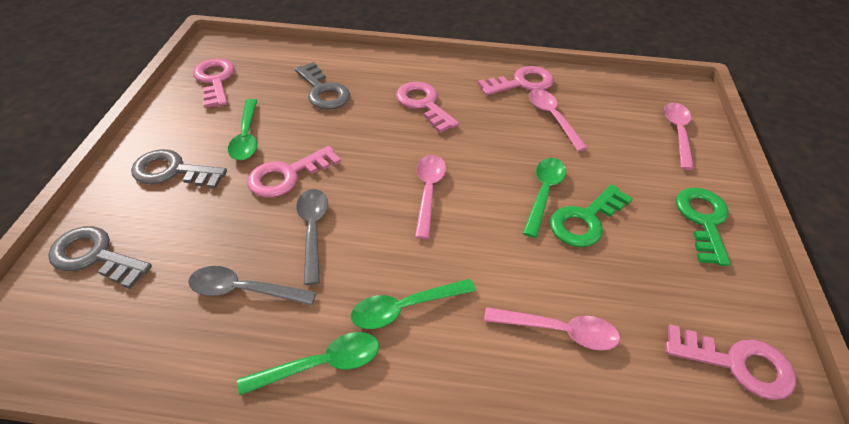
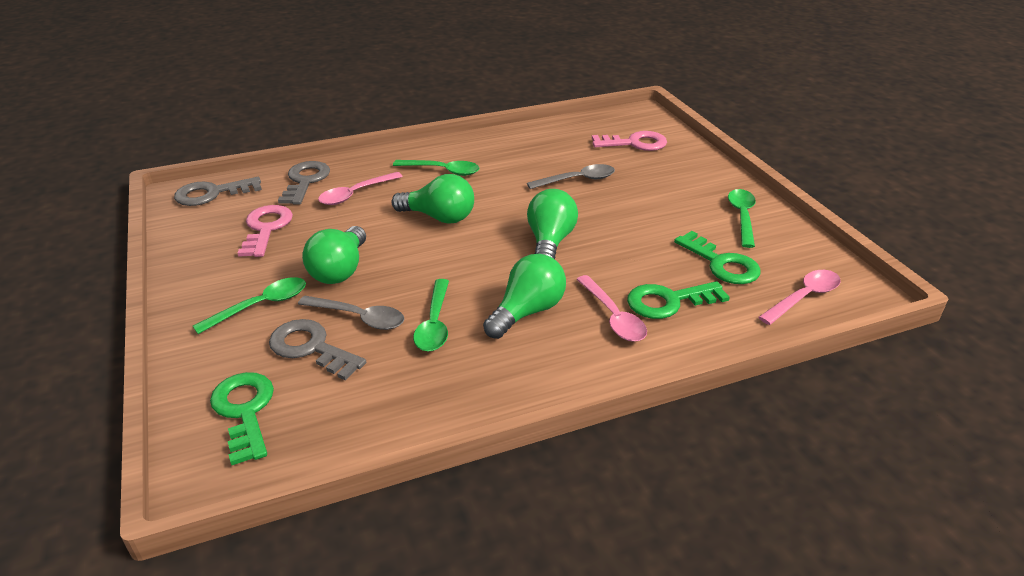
green key: 2 -> 3
green light bulb: 0 -> 4
pink key: 5 -> 2
pink spoon: 4 -> 3

